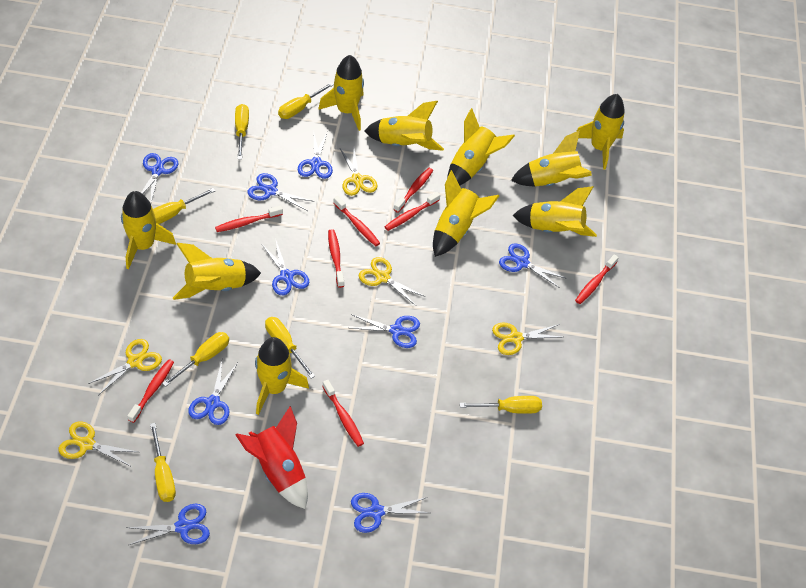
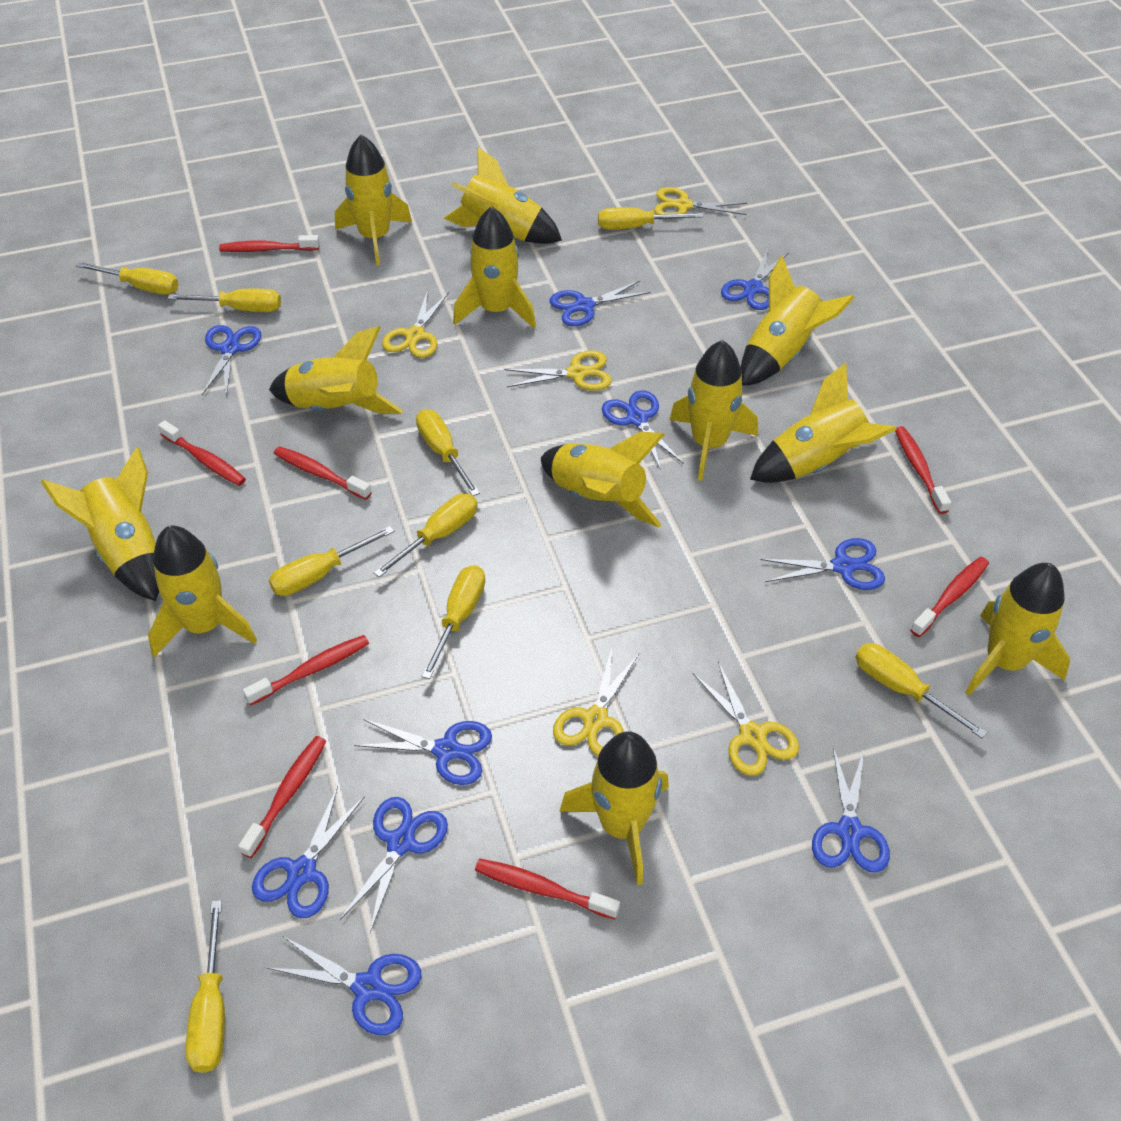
blue scissors: 9 -> 10
red rocket: 1 -> 0
yellow rocket: 10 -> 12
yellow screwdriver: 7 -> 9

